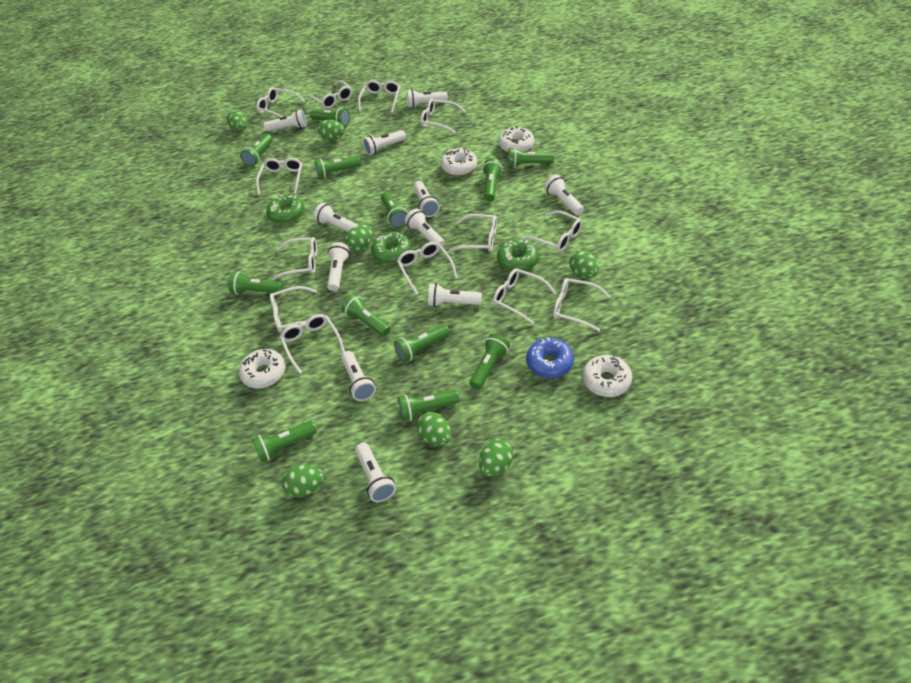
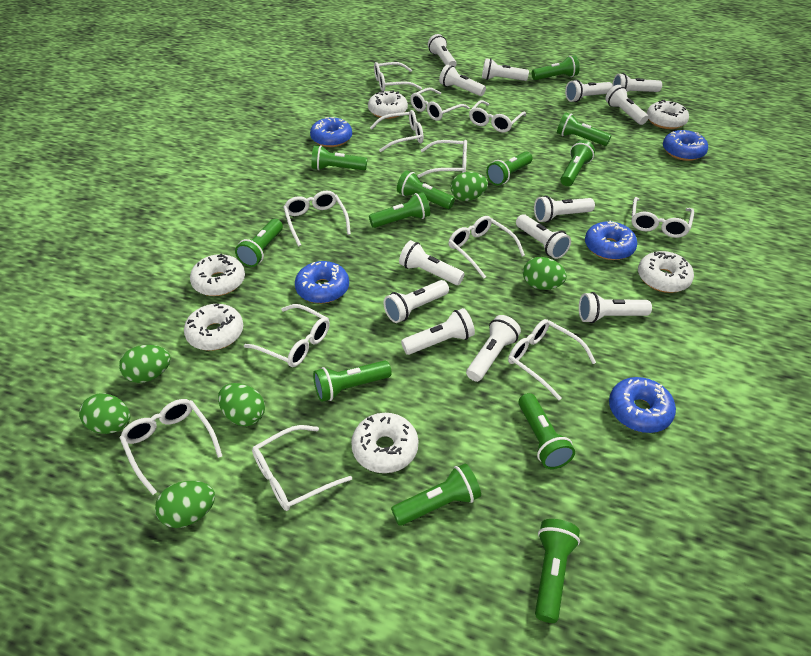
blue donut: 1 -> 5
green donut: 3 -> 0
green egg: 7 -> 6
white donut: 4 -> 6
white flashlight: 11 -> 13
white glasses: 13 -> 12

